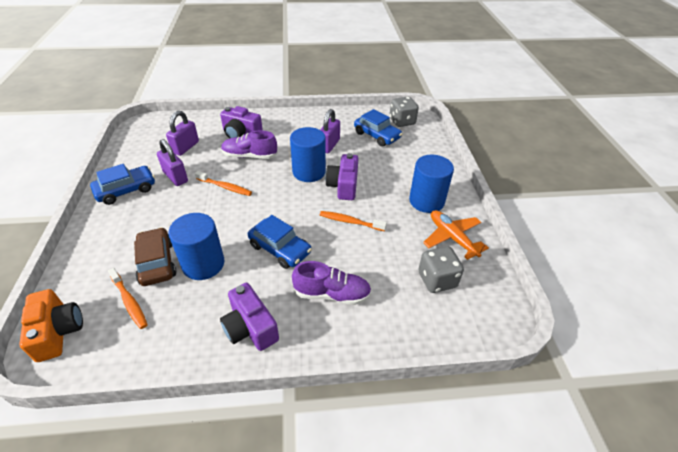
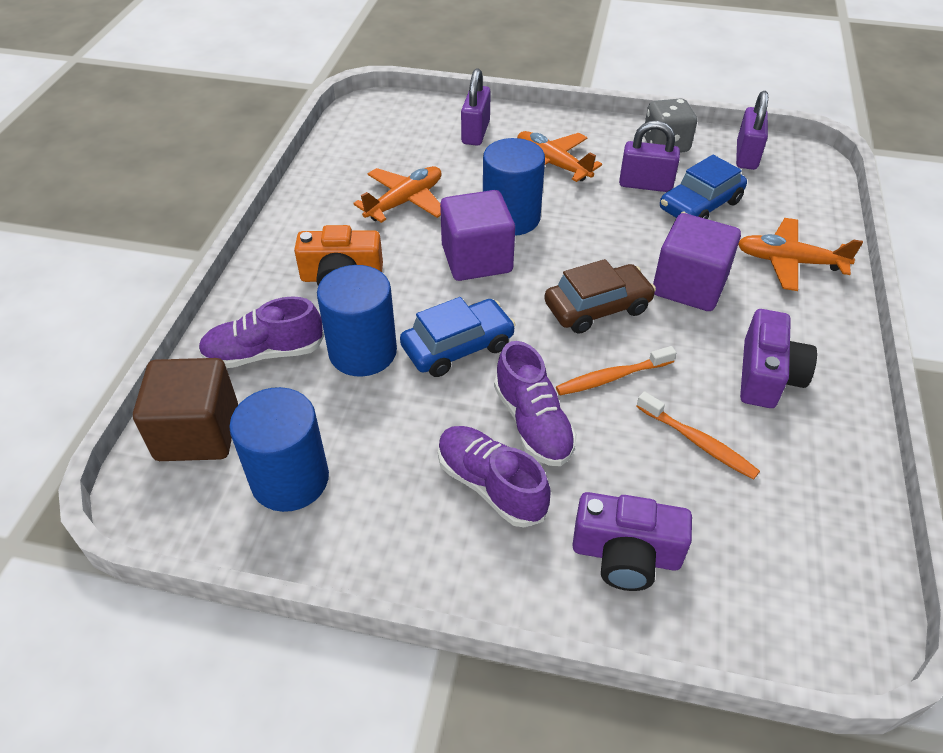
blue car: 3 -> 2
brown cube: 0 -> 1
grey dice: 2 -> 1
orange plane: 1 -> 3
orange toothbrush: 3 -> 2
purple camera: 3 -> 2
purple cube: 0 -> 2
purple shoe: 2 -> 3

